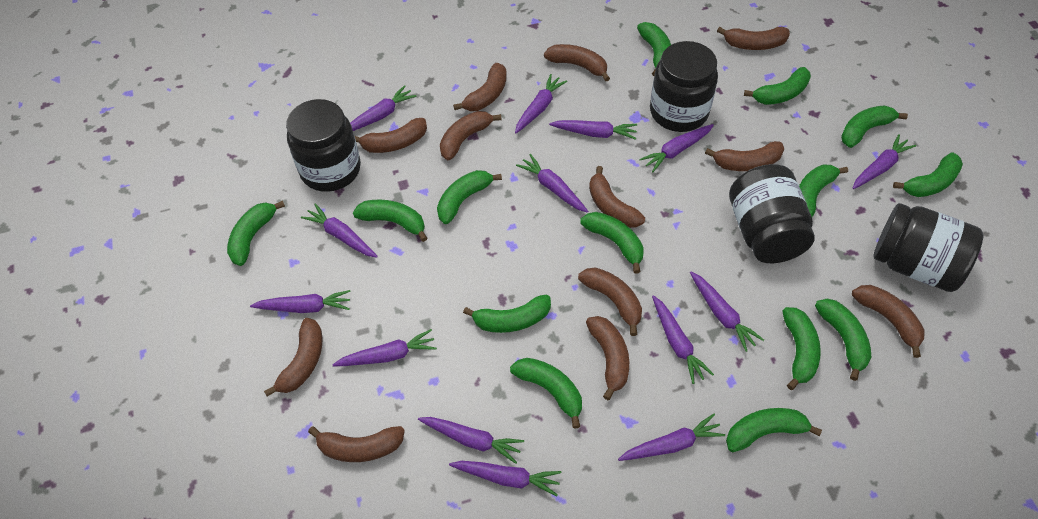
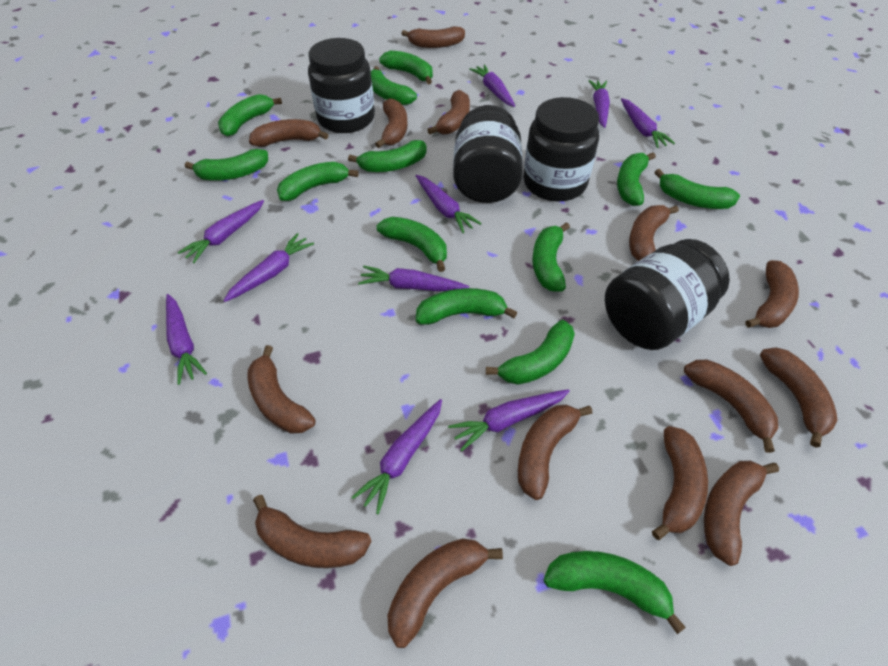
brown banana: 12 -> 14
green banana: 14 -> 13
purple carrot: 14 -> 10

